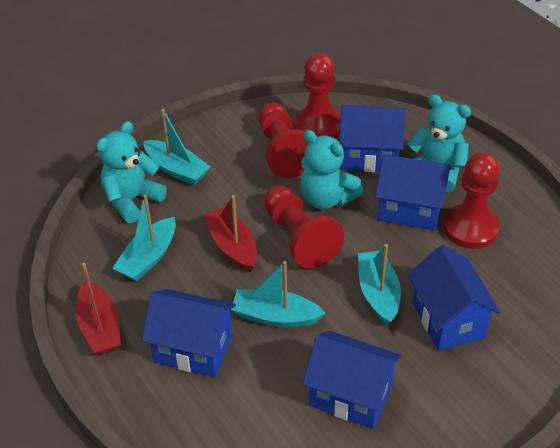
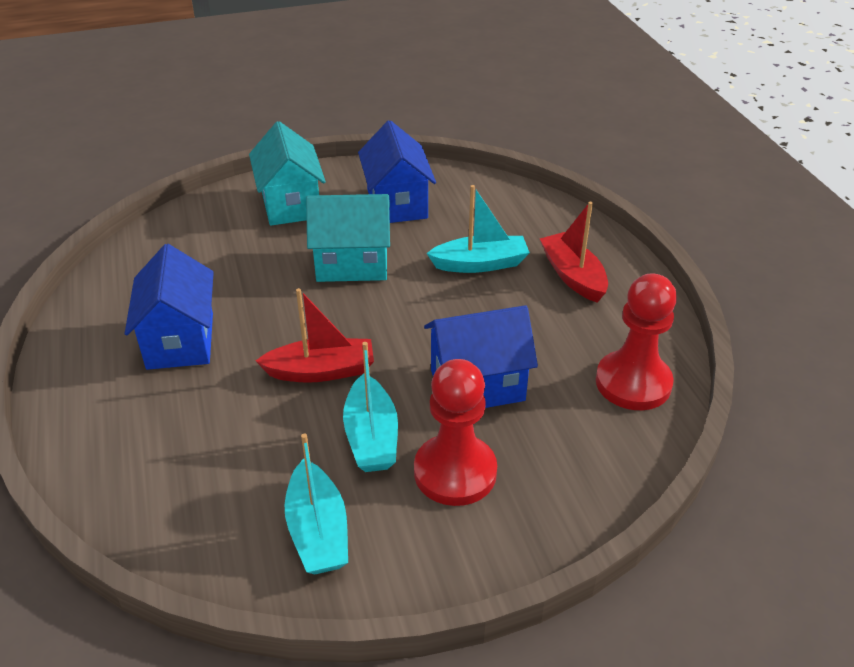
blue house: 5 -> 3
red pawn: 4 -> 2
turquoise boat: 4 -> 3
turquoise house: 0 -> 2
turquoise teddy bear: 3 -> 0

